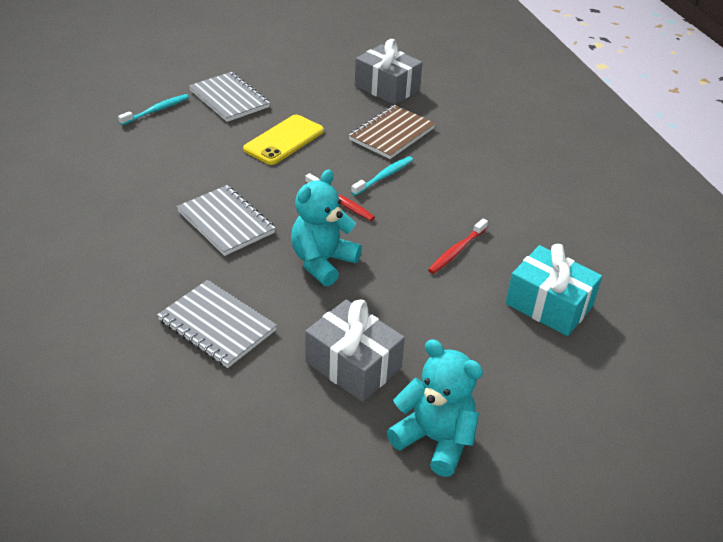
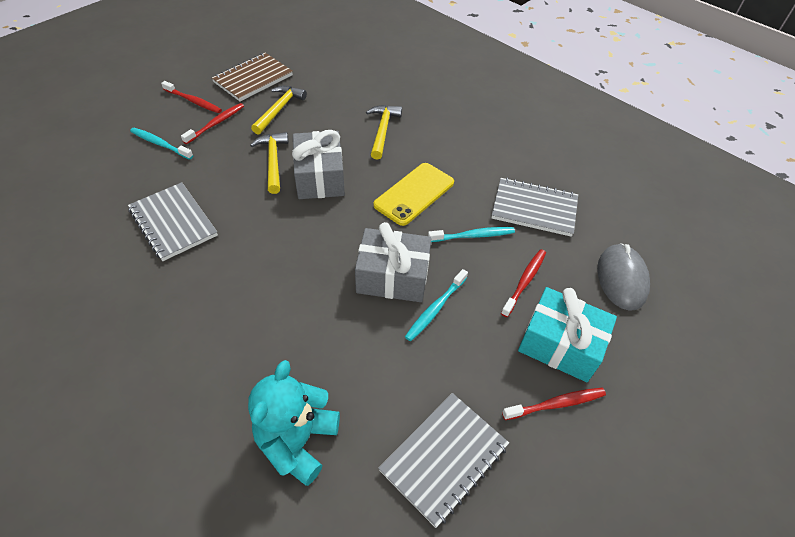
grey mouse: 0 -> 1
red toothbrush: 2 -> 4
turquoise teddy bear: 2 -> 1
turquoise toothbrush: 2 -> 3
yellow hammer: 0 -> 3

